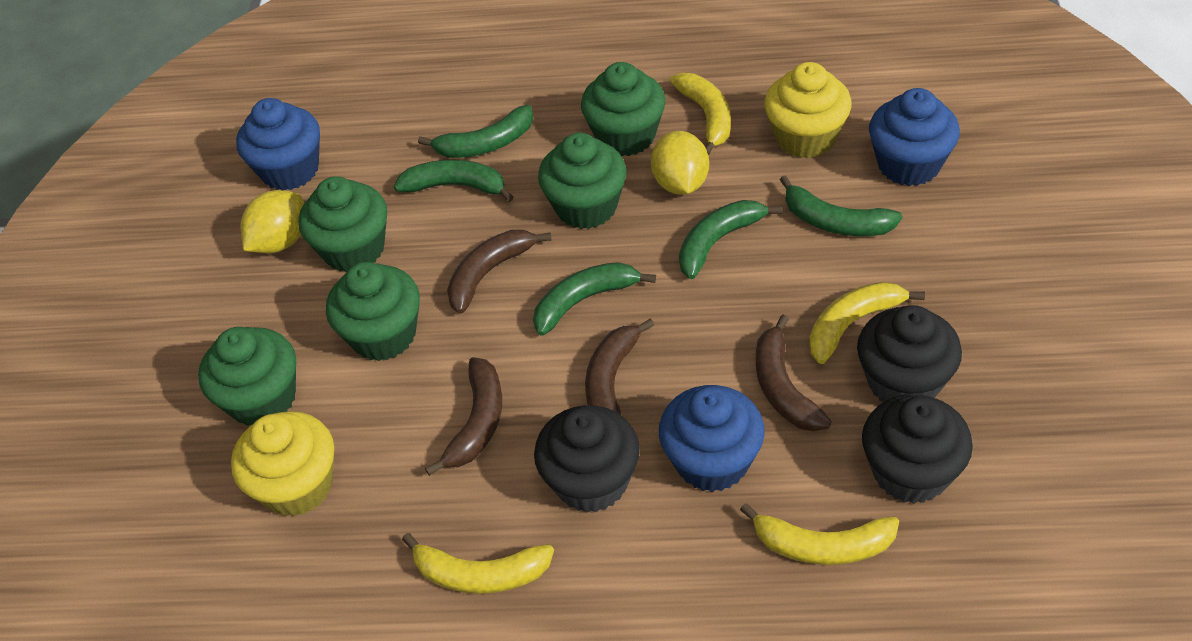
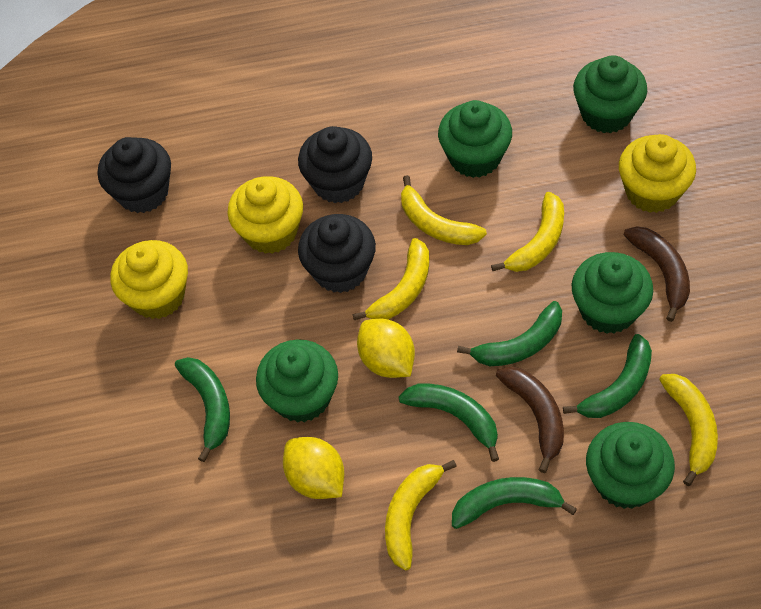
blue cupcake: 3 -> 0
brown banana: 4 -> 2
yellow banana: 4 -> 5
yellow cupcake: 2 -> 3

